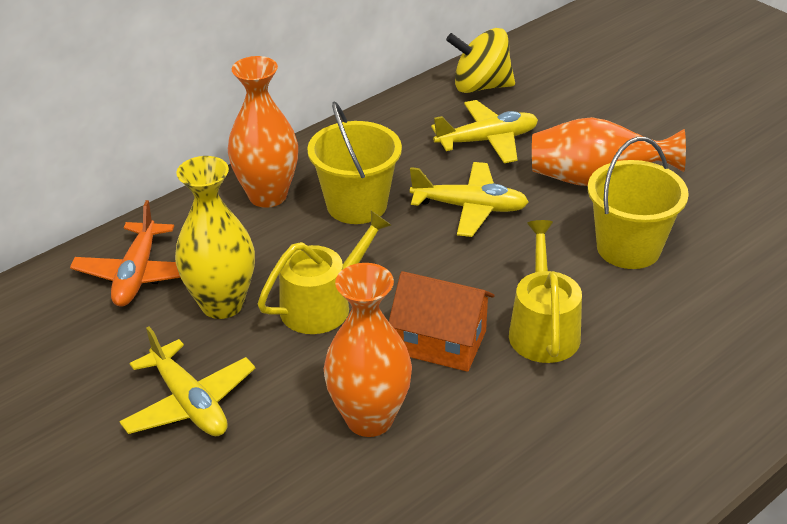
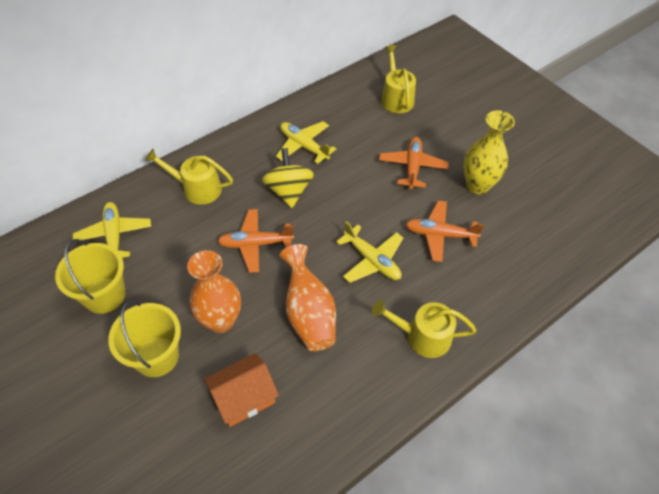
orange plane: 1 -> 3
orange vase: 3 -> 2
yellow watering can: 2 -> 3

